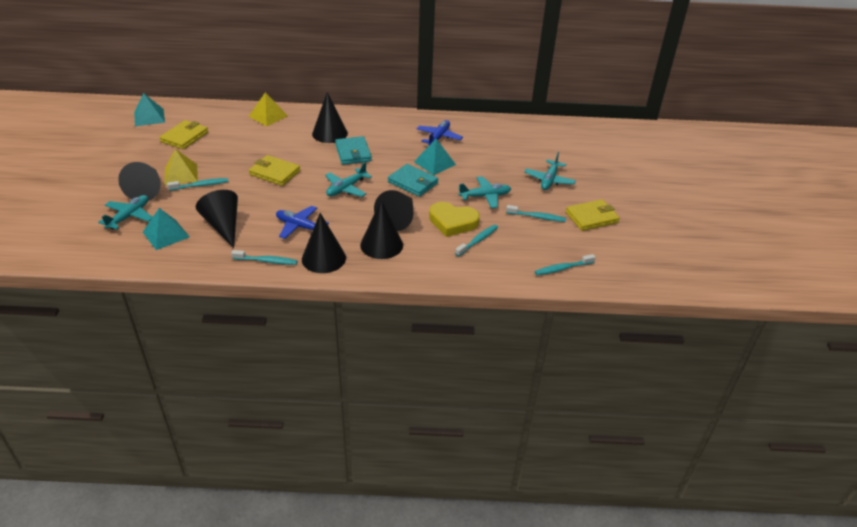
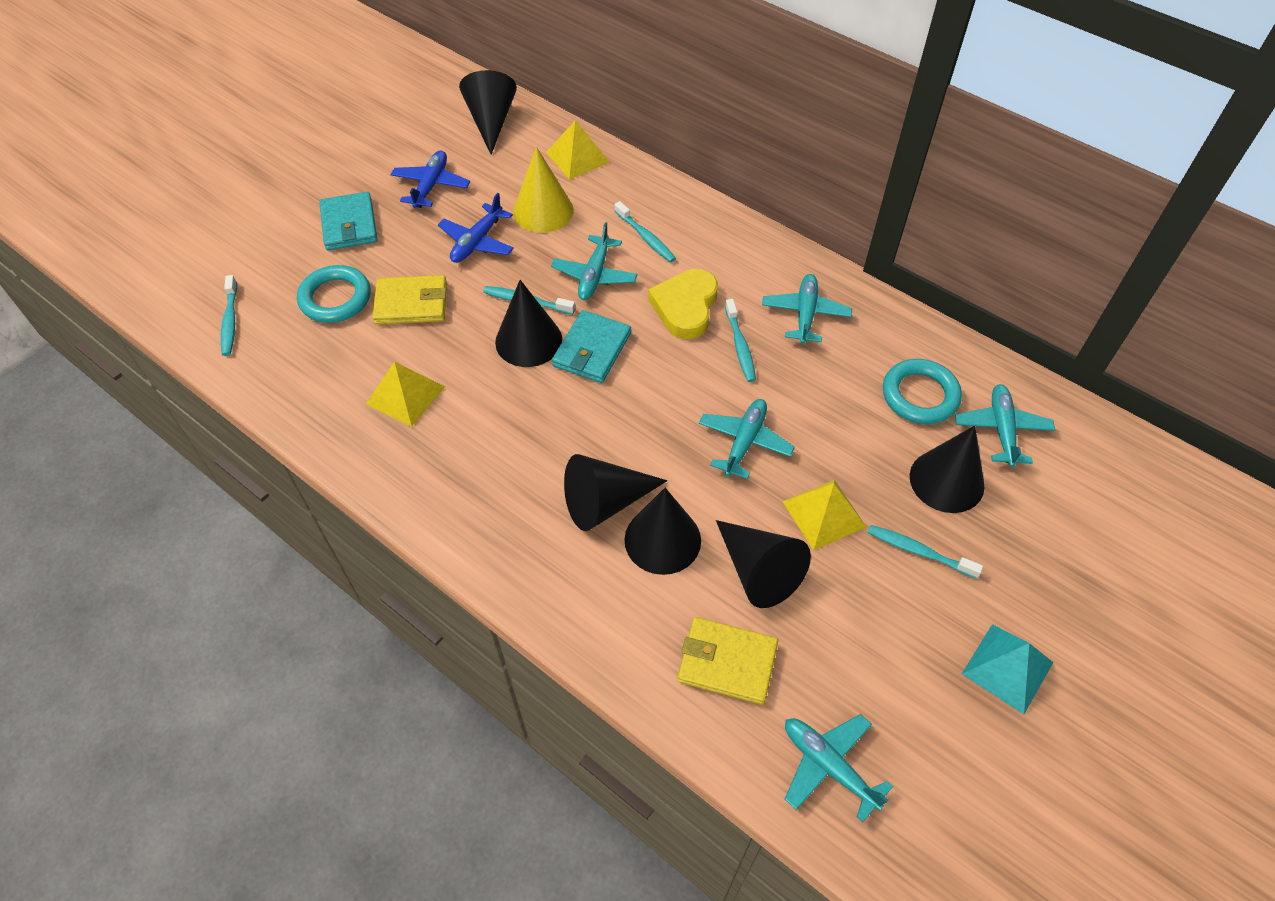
turquoise plane: 4 -> 5
turquoise pyramid: 3 -> 1
turquoise ring: 0 -> 2
yellow cone: 0 -> 1
yellow pyramid: 2 -> 3
yellow wallet: 3 -> 2

